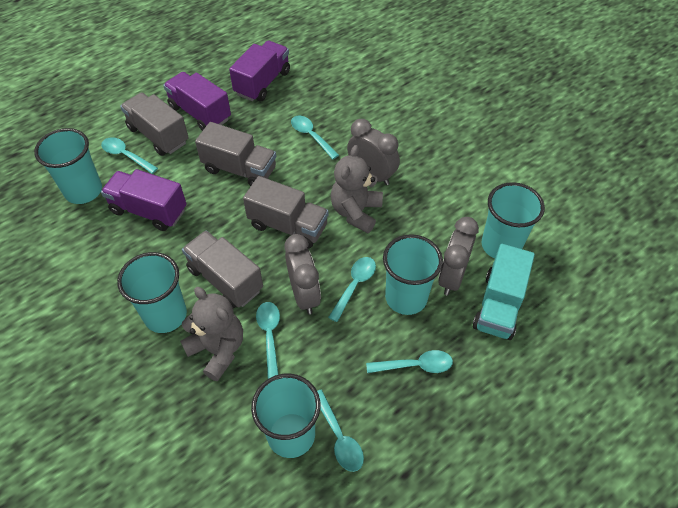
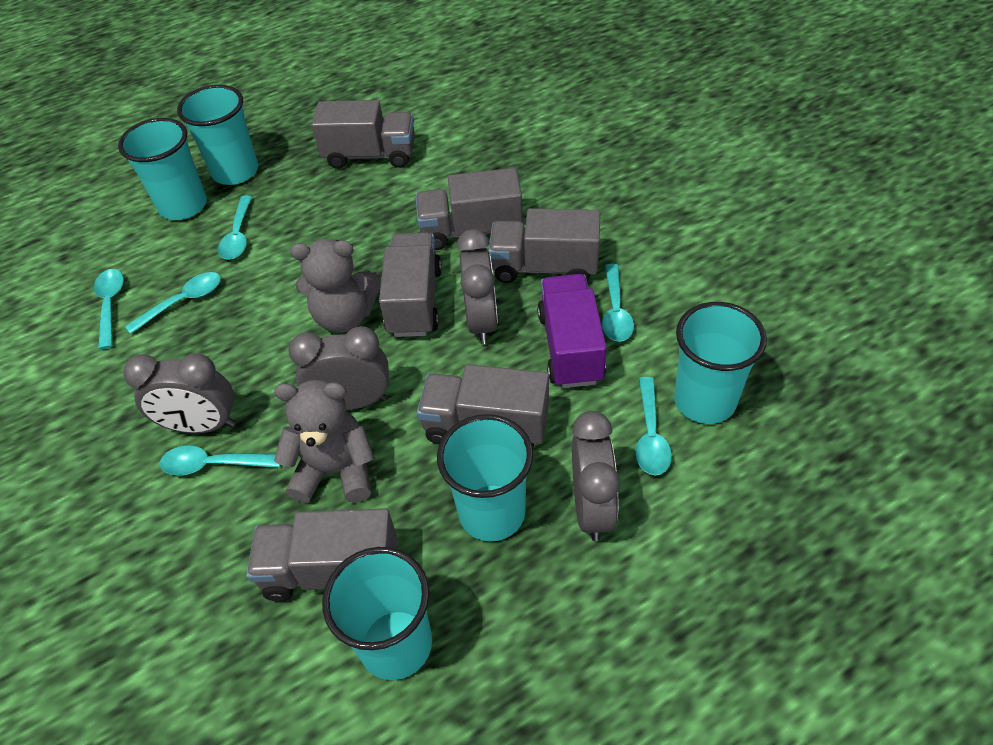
grey clock: 3 -> 4
grey truck: 4 -> 6
purple truck: 3 -> 1
turquoise truck: 1 -> 0

